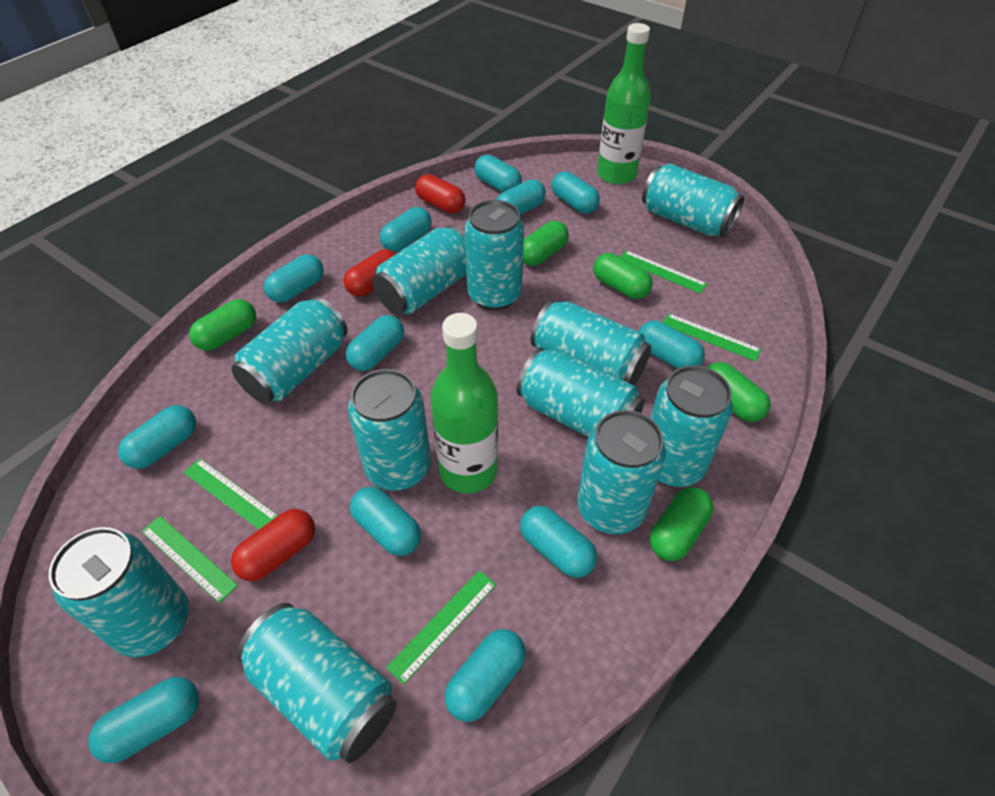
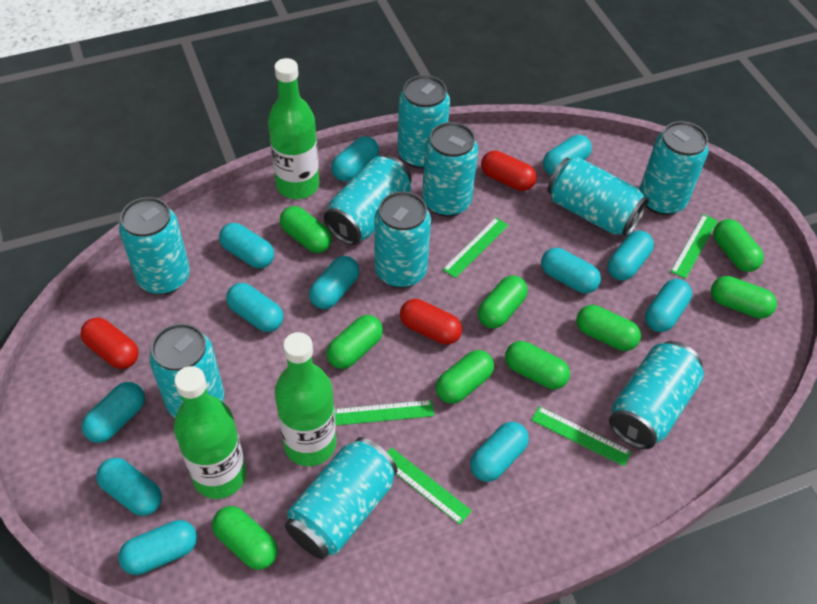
green bottle: 2 -> 3
green capsule: 5 -> 9
turquoise can: 11 -> 10

